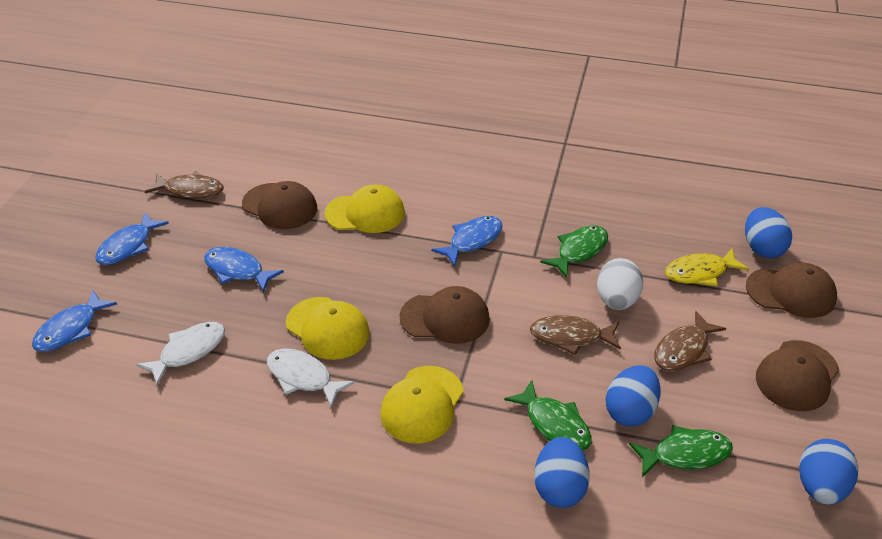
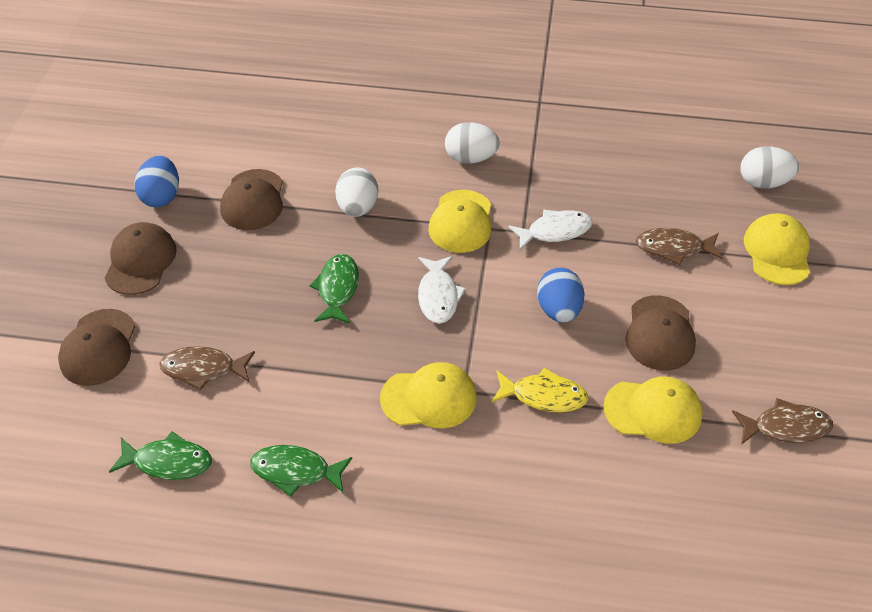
blue egg: 4 -> 2
blue fish: 4 -> 0
white egg: 1 -> 3
yellow cap: 3 -> 4

